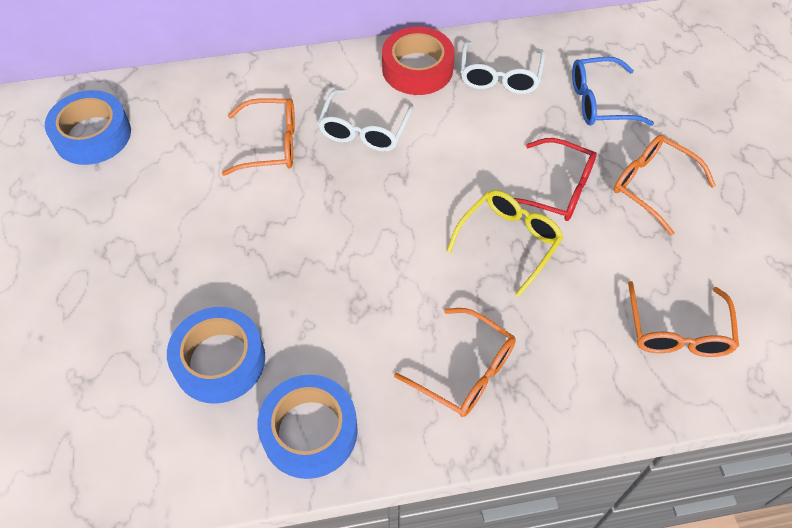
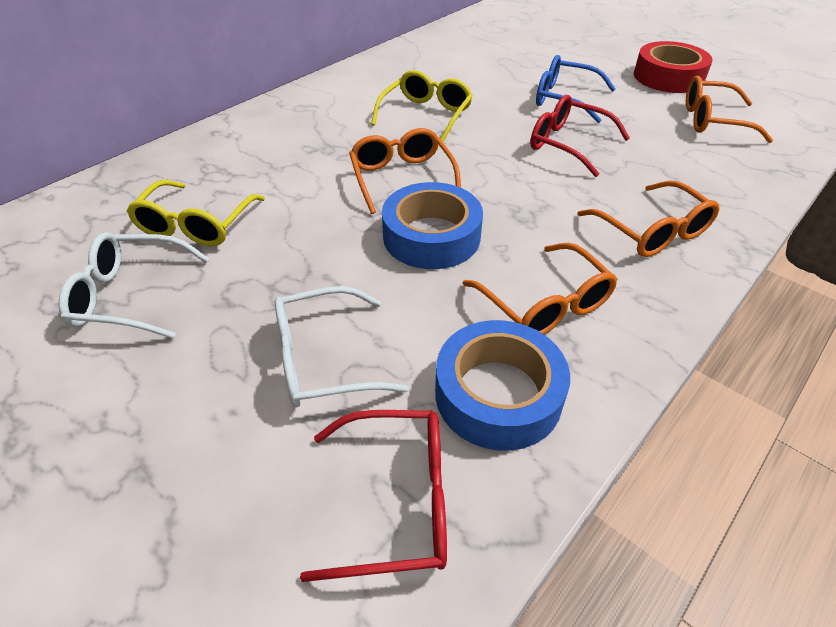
blue tape: 3 -> 2
red glasses: 1 -> 2
yellow glasses: 1 -> 2

